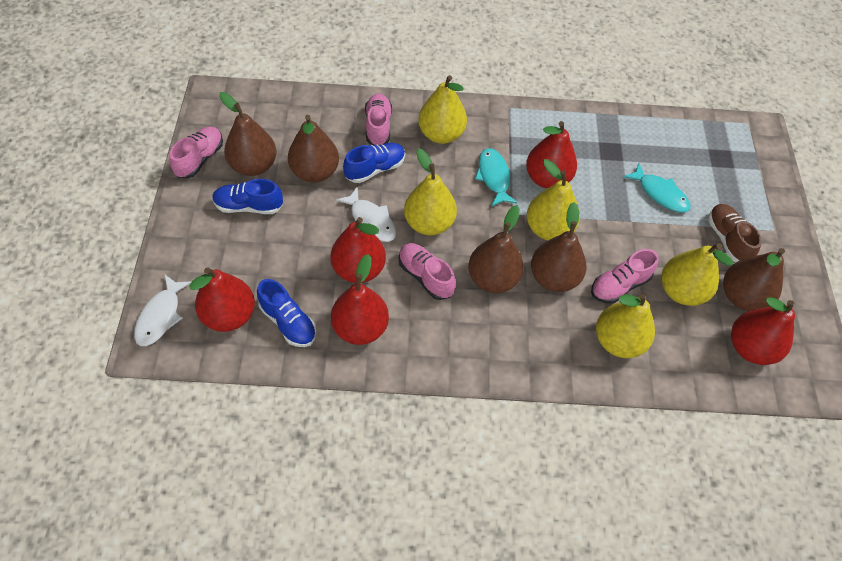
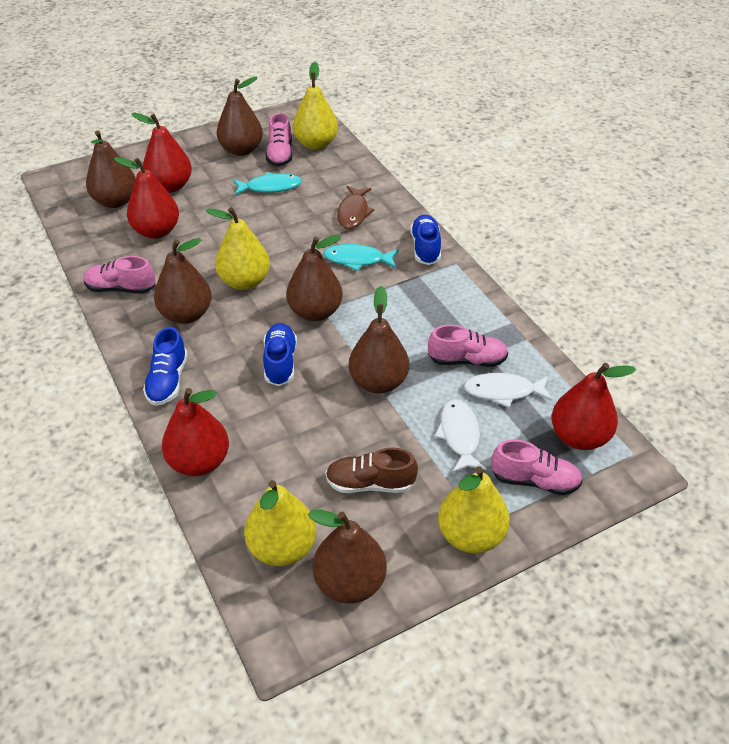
brown fish: 0 -> 1
brown pear: 5 -> 6
red pear: 5 -> 4
yellow pear: 5 -> 4

